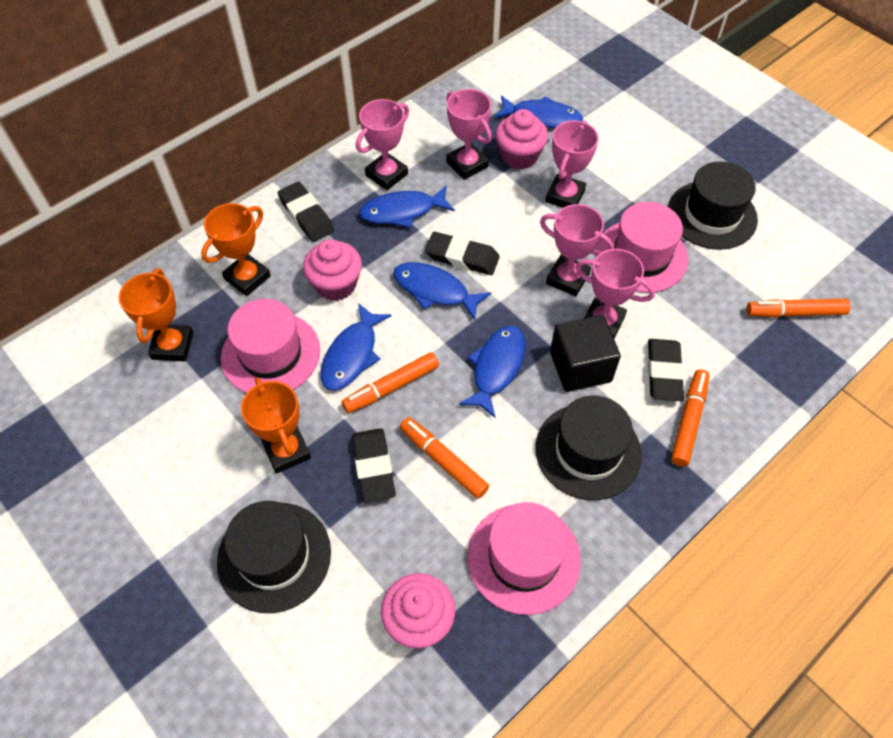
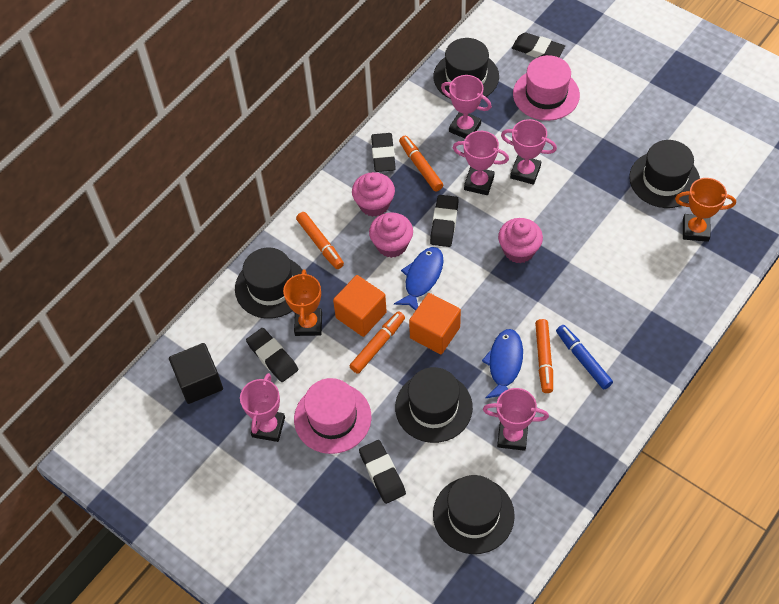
black eraser: 4 -> 5
black hat: 3 -> 5
blue fish: 5 -> 2
blue marker: 0 -> 1
orange cube: 0 -> 2
orange trophy: 3 -> 2
pink hat: 3 -> 2

